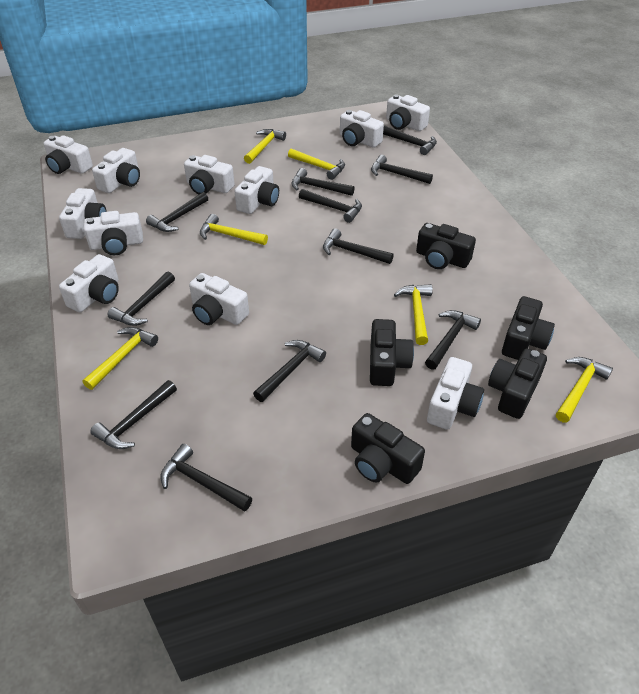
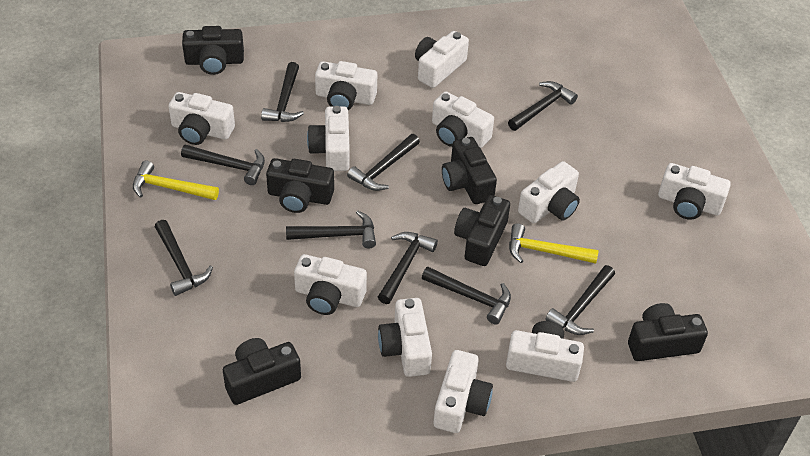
black camera: 5 -> 6
black hammer: 11 -> 9
yellow hammer: 6 -> 2

